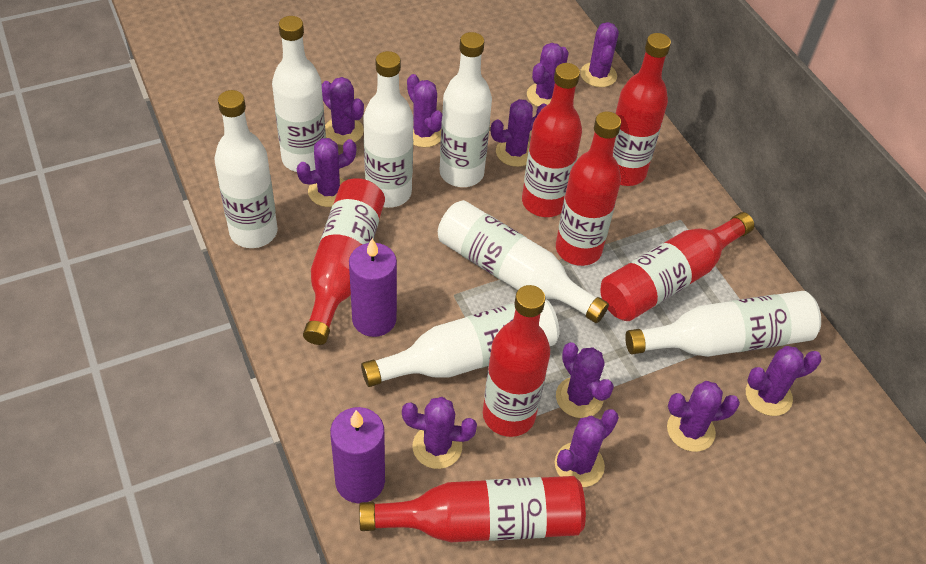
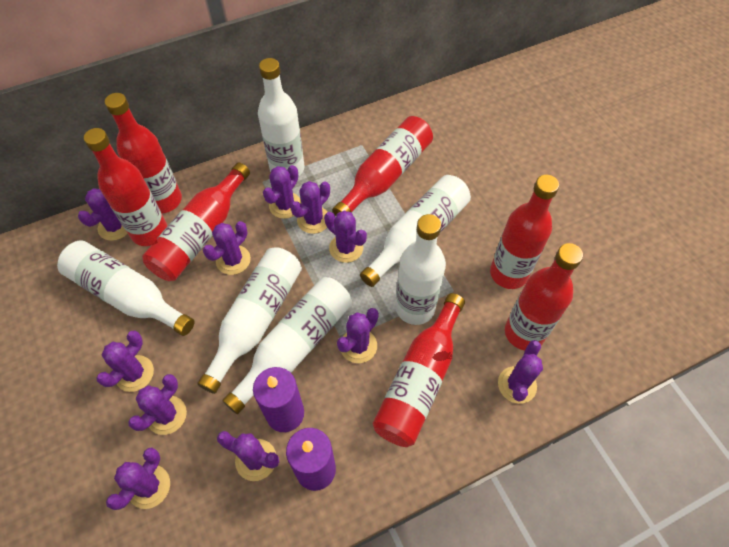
white bottle: 7 -> 6

